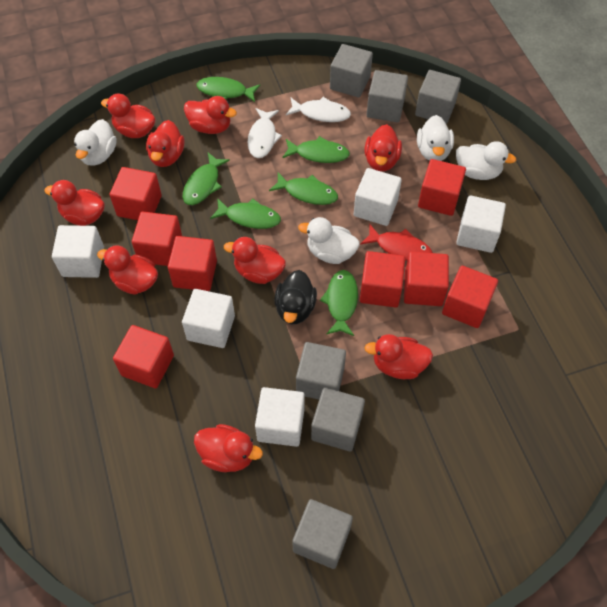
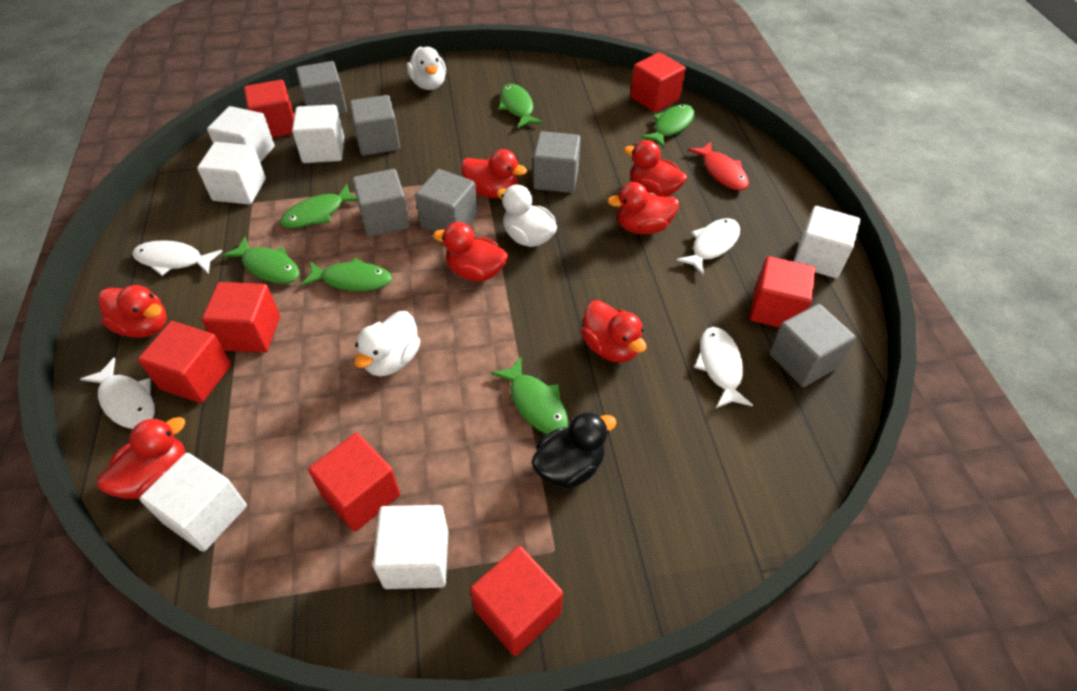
red cube: 8 -> 7
red duck: 9 -> 7
white cube: 5 -> 6
white duck: 4 -> 3
white fish: 2 -> 4

